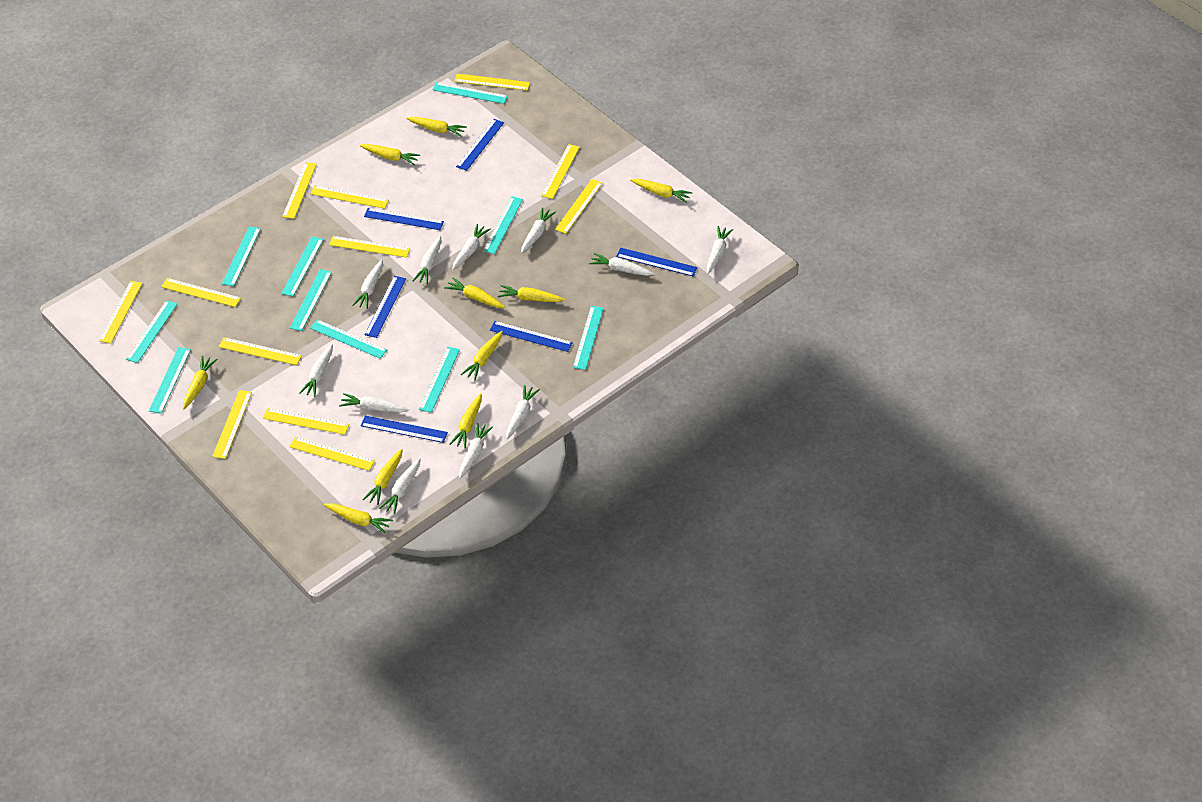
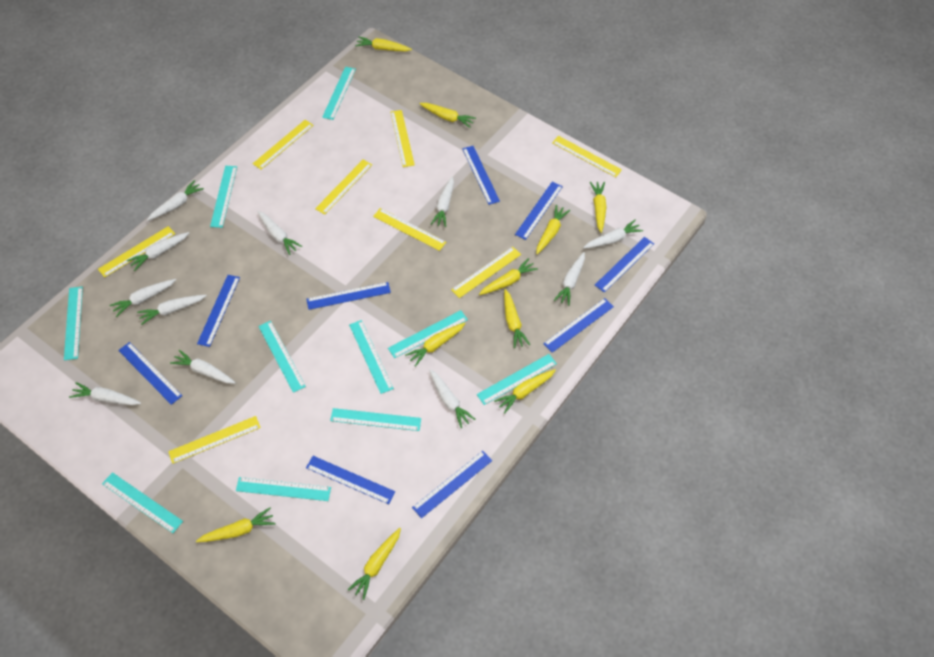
blue ruler: 6 -> 9
yellow ruler: 12 -> 8

